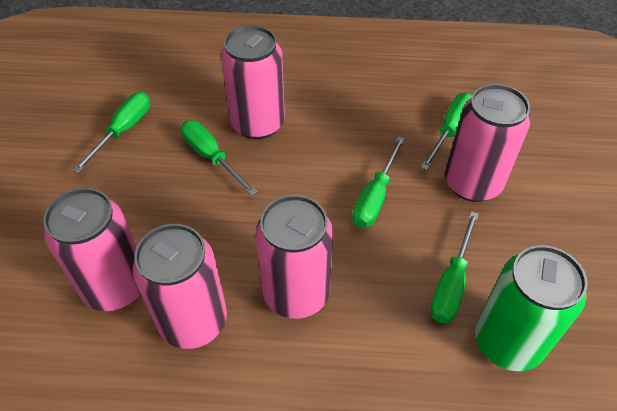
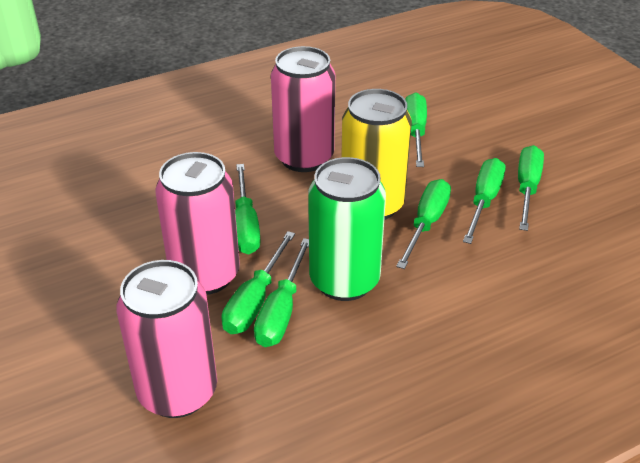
green screwdriver: 5 -> 7
pink can: 5 -> 3
yellow can: 0 -> 1

